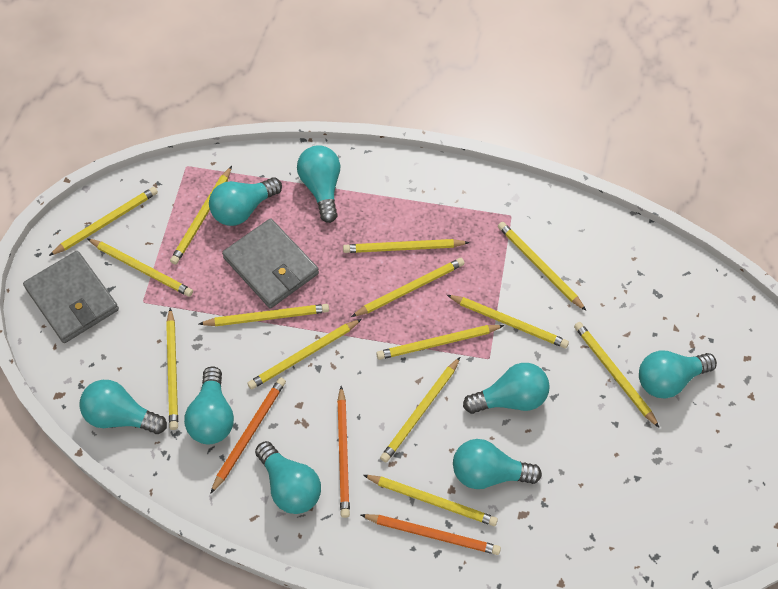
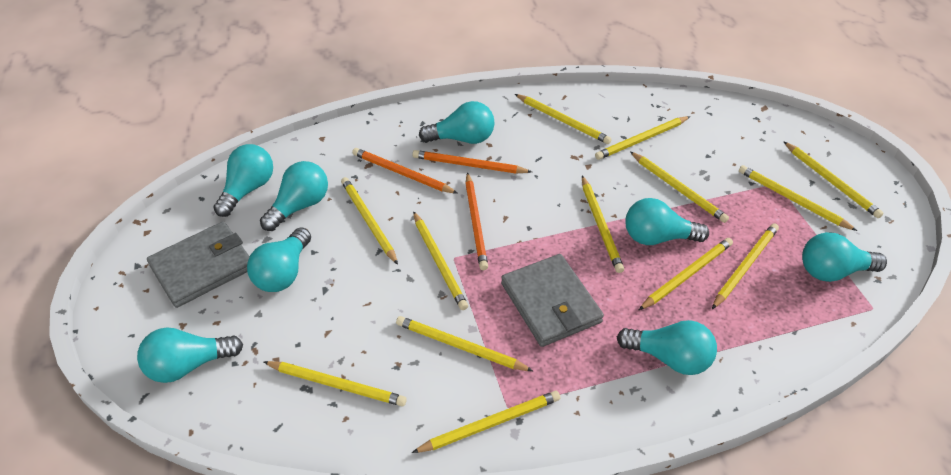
yellow pencil: 14 -> 13

